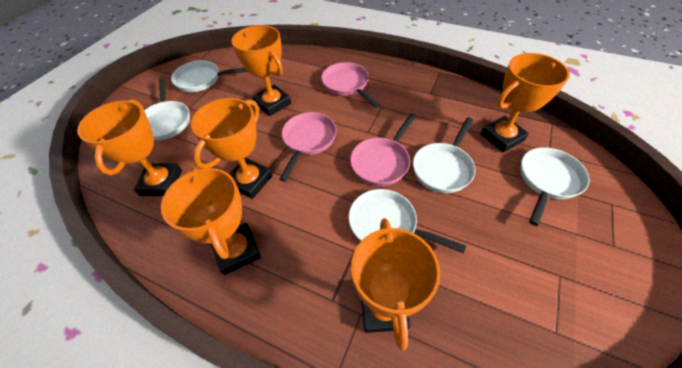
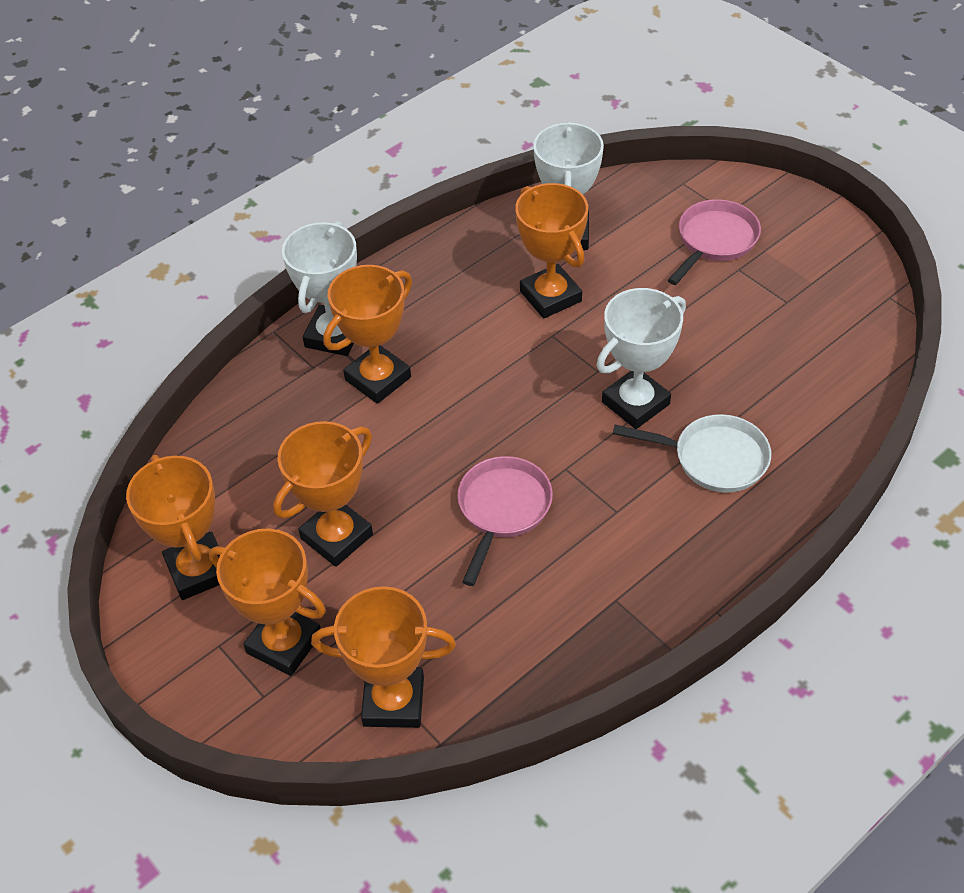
pink pan: 3 -> 2
white pan: 5 -> 1
white trophy: 0 -> 3

